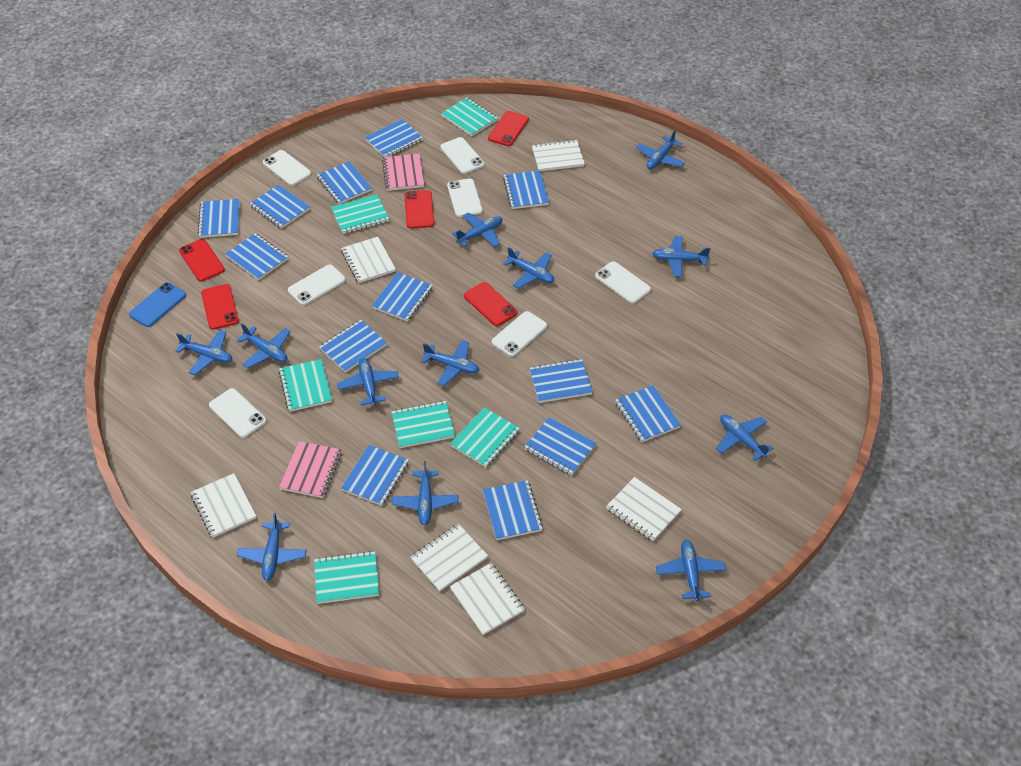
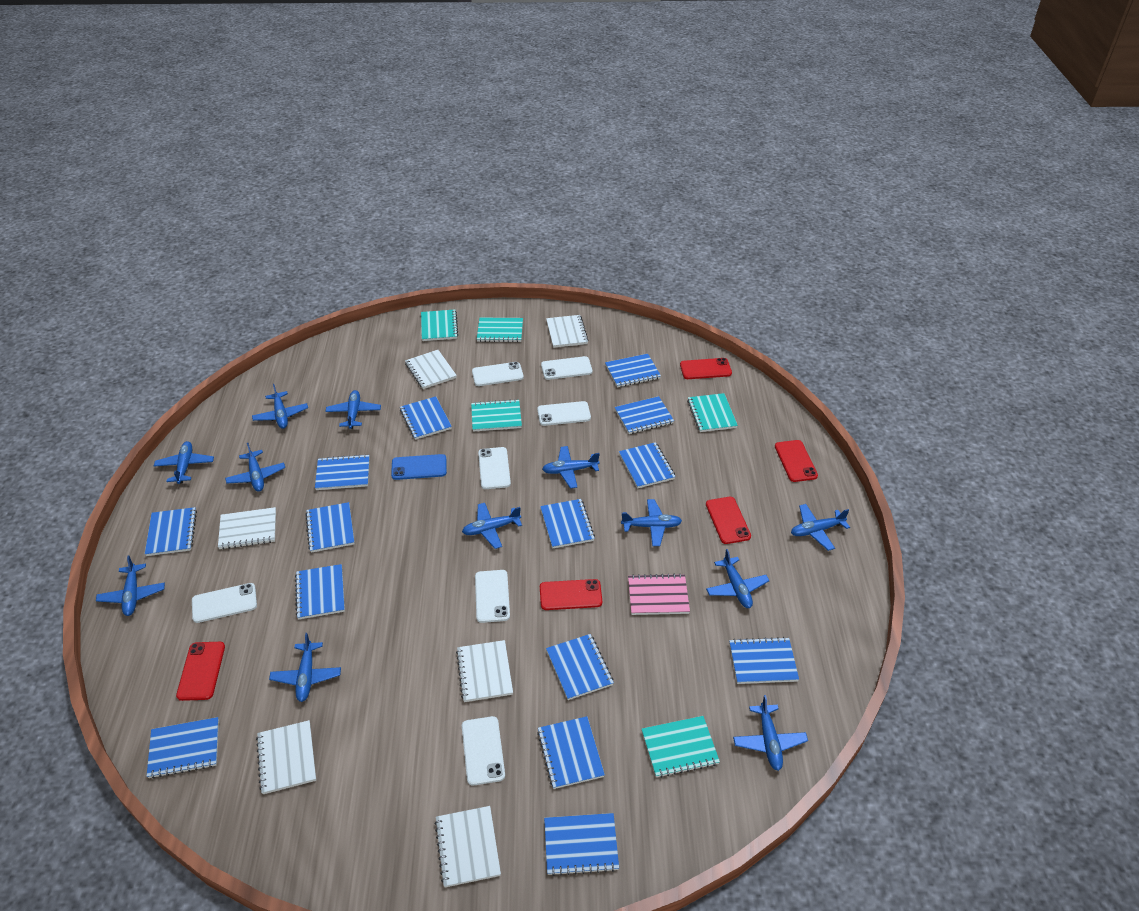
blue notebook: 13 -> 14
pink notebook: 2 -> 1
turquoise notebook: 6 -> 5

